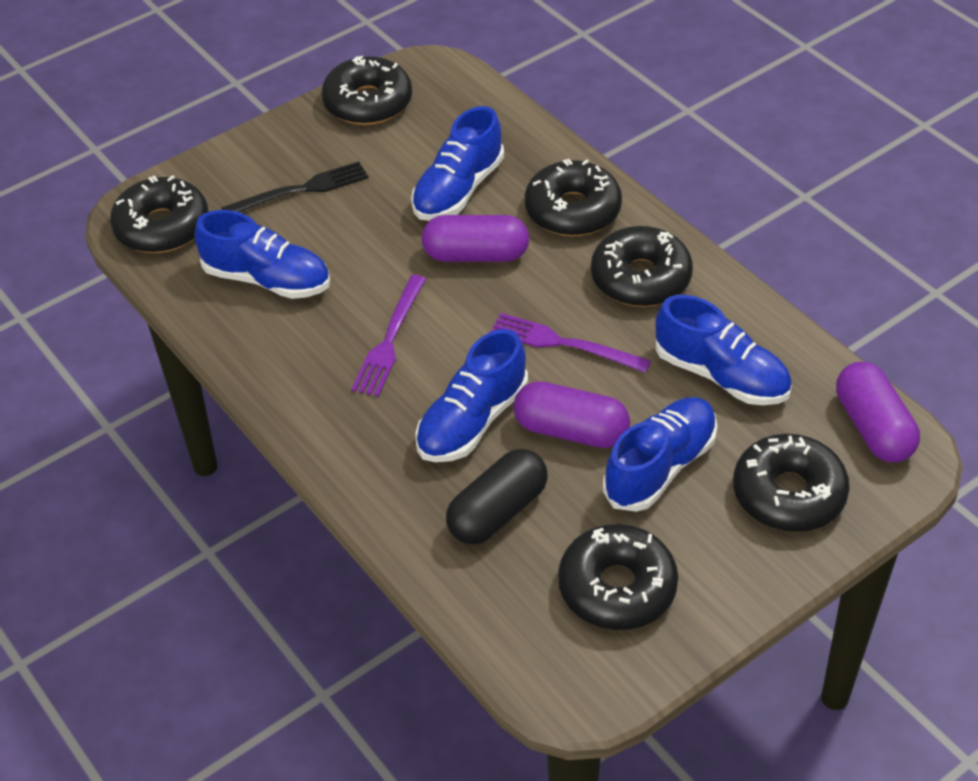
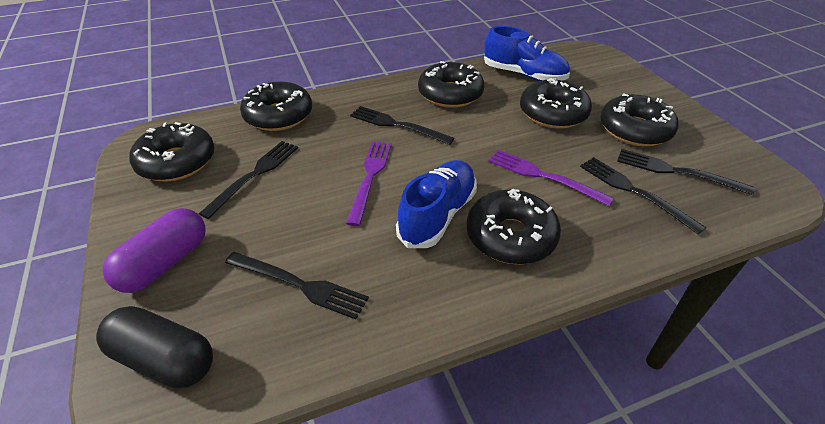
black fork: 1 -> 5
blue shoe: 5 -> 2
purple capsule: 3 -> 1

